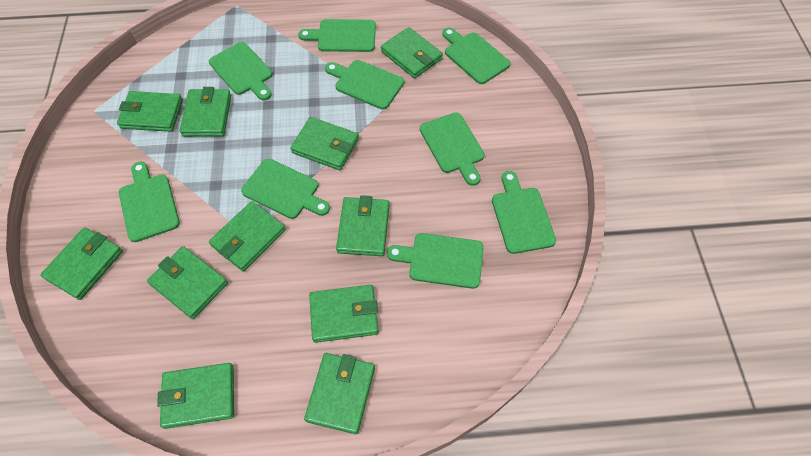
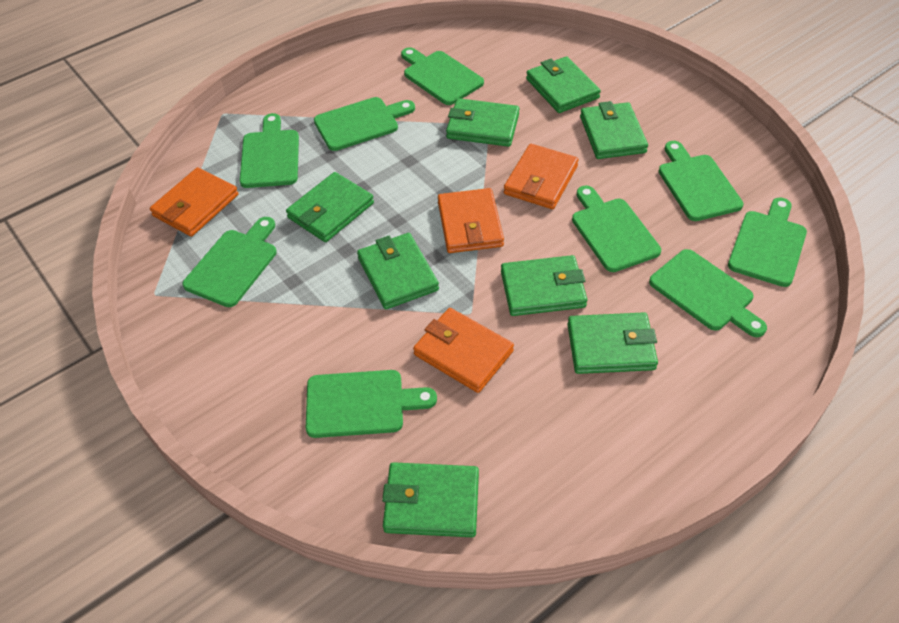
green wallet: 11 -> 8
orange wallet: 0 -> 4

